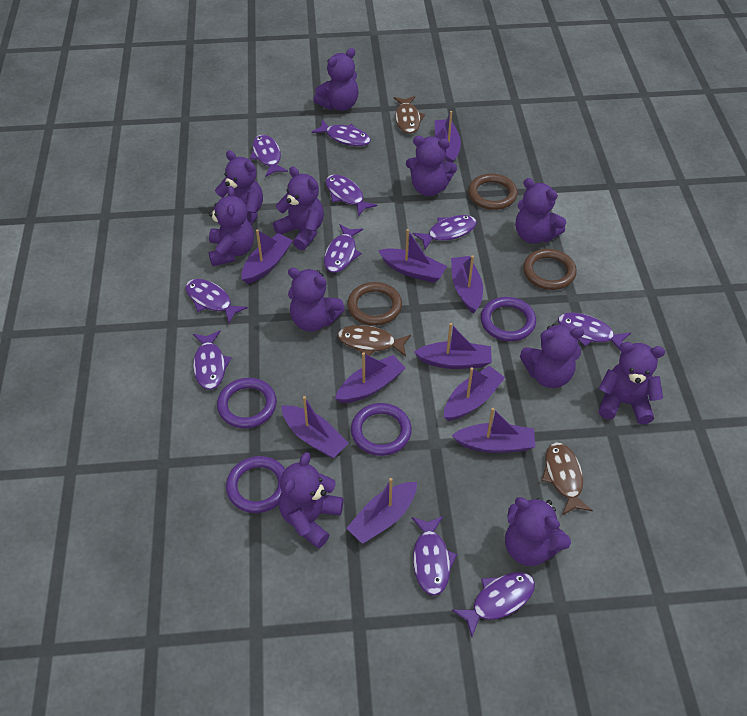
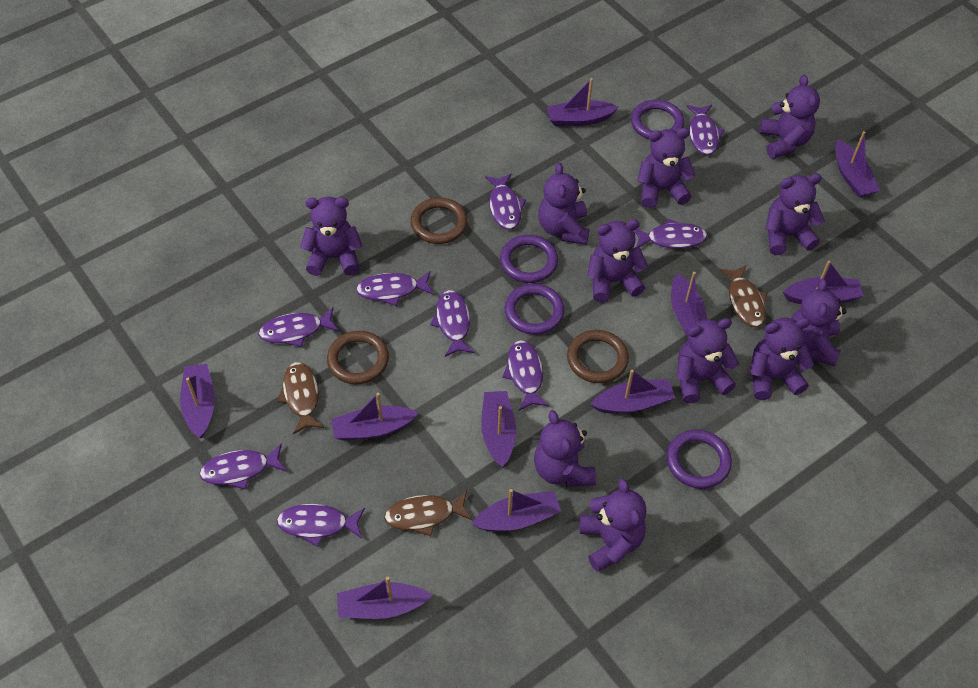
purple fish: 10 -> 9

